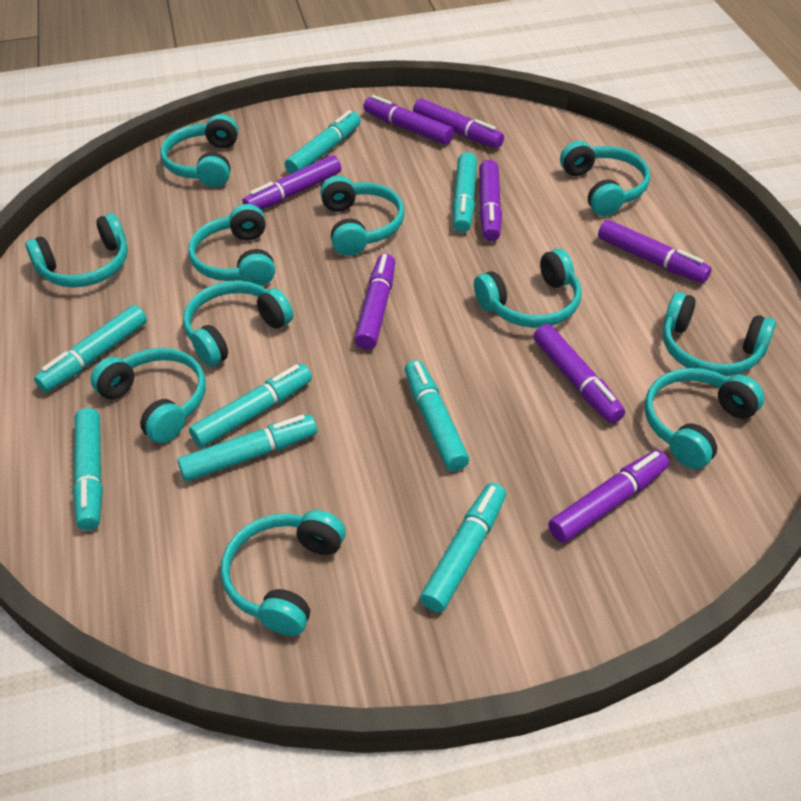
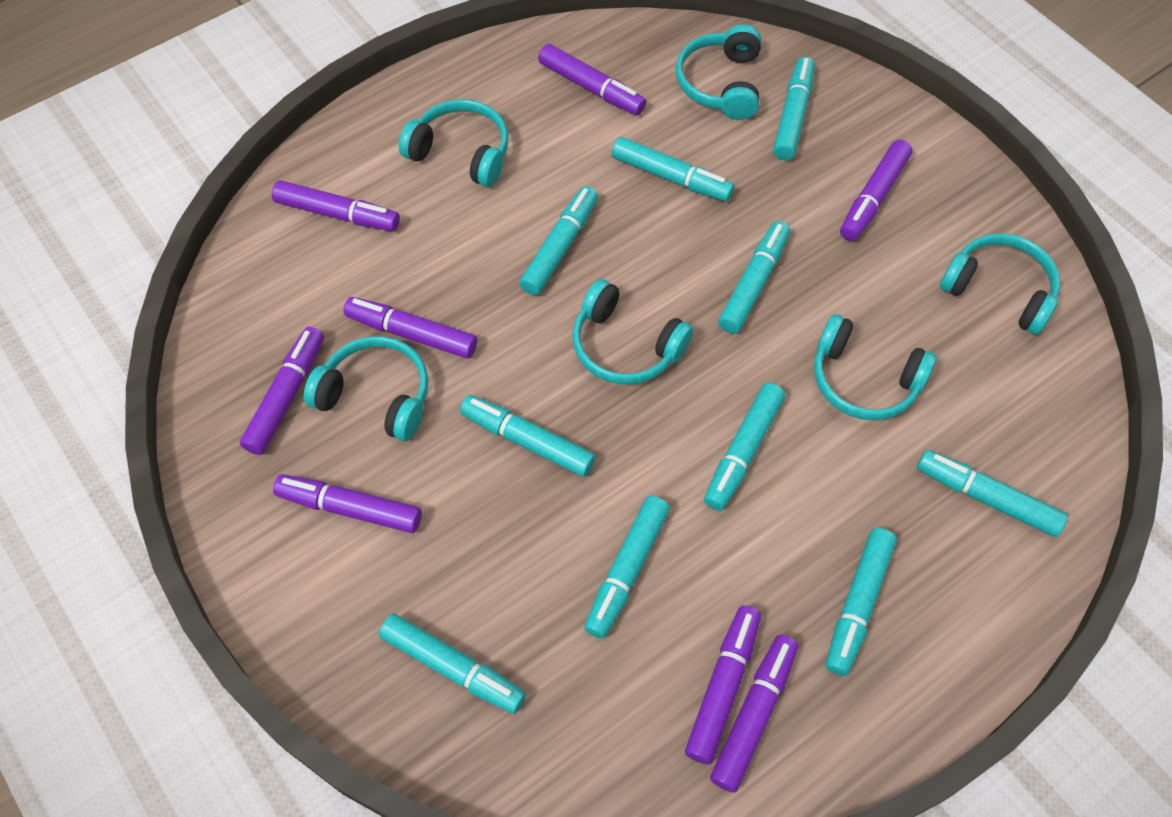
turquoise headphones: 11 -> 6
turquoise marker: 8 -> 10

